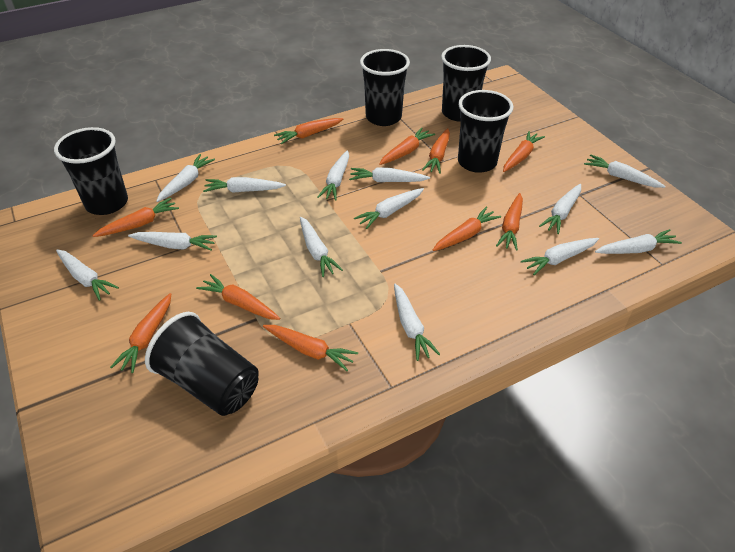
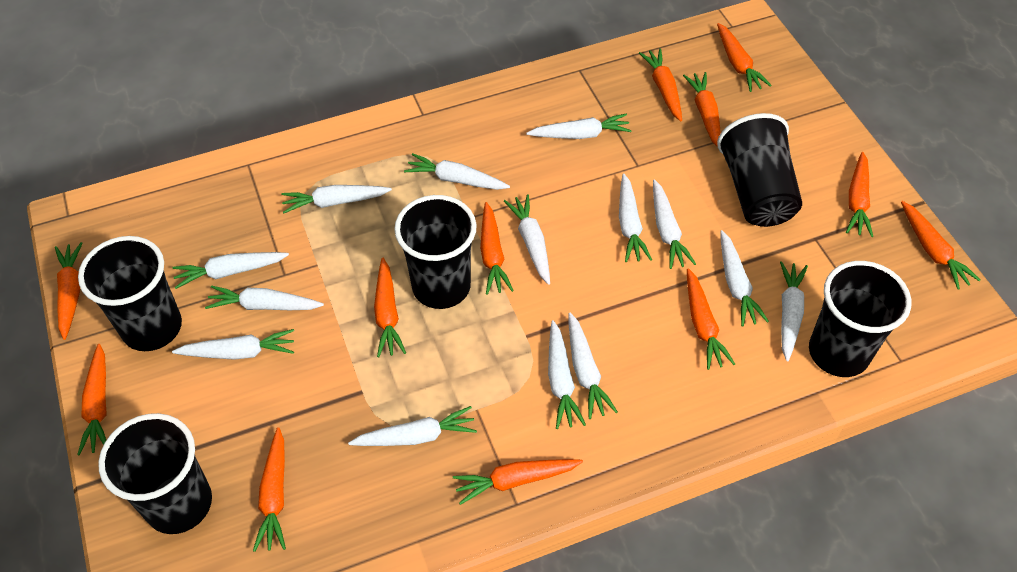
orange carrot: 10 -> 12
white carrot: 13 -> 14

